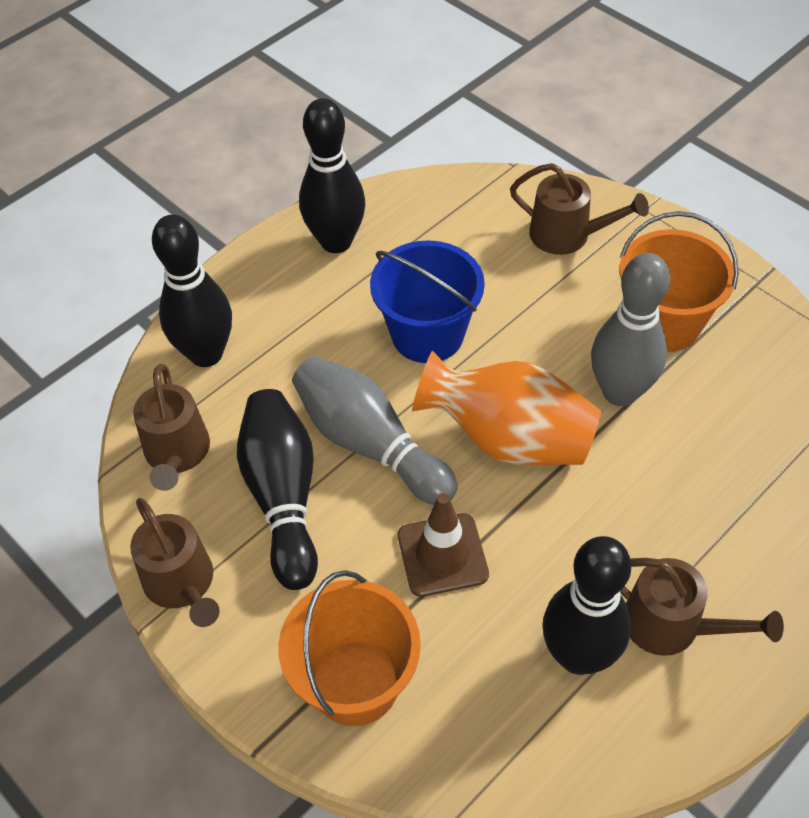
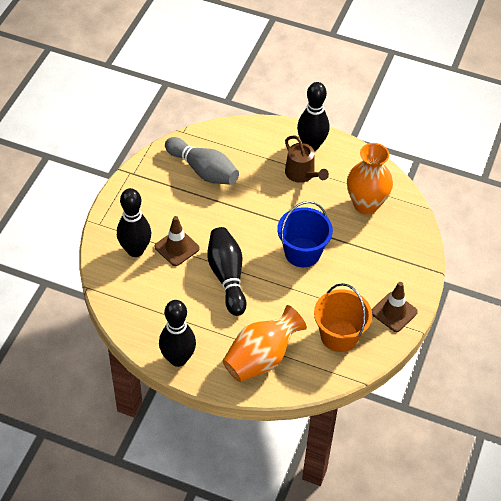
brown traffic cone: 1 -> 2
brown watering can: 4 -> 1
grey bowling pin: 2 -> 1
orange bucket: 2 -> 1
orange vase: 1 -> 2

